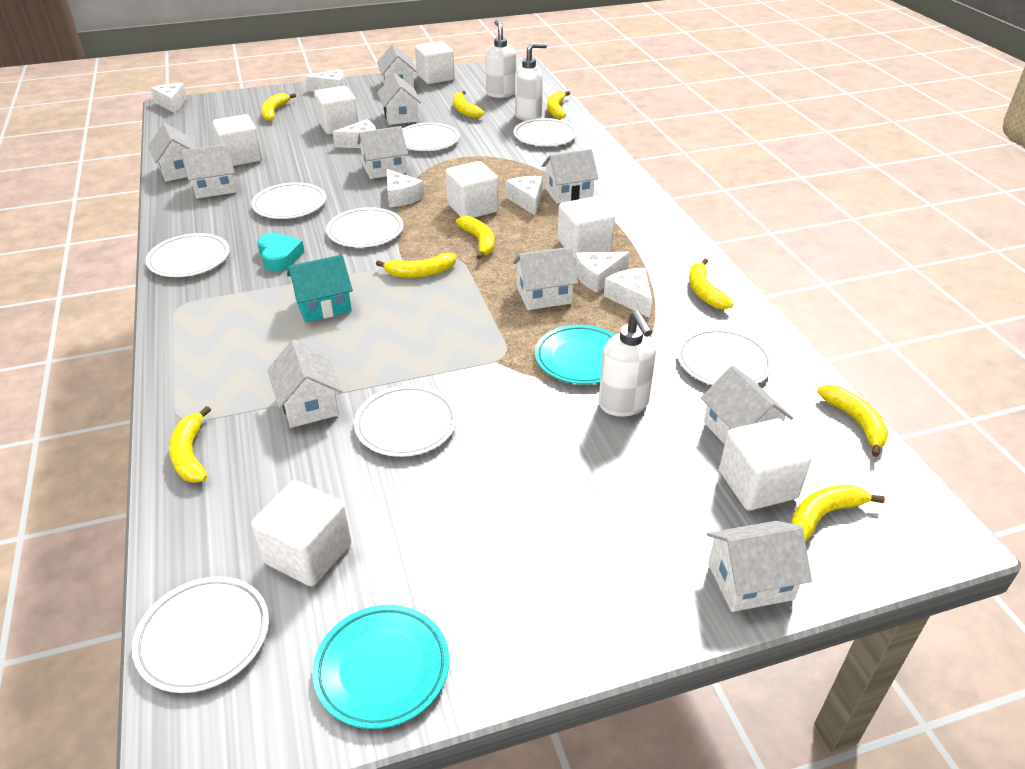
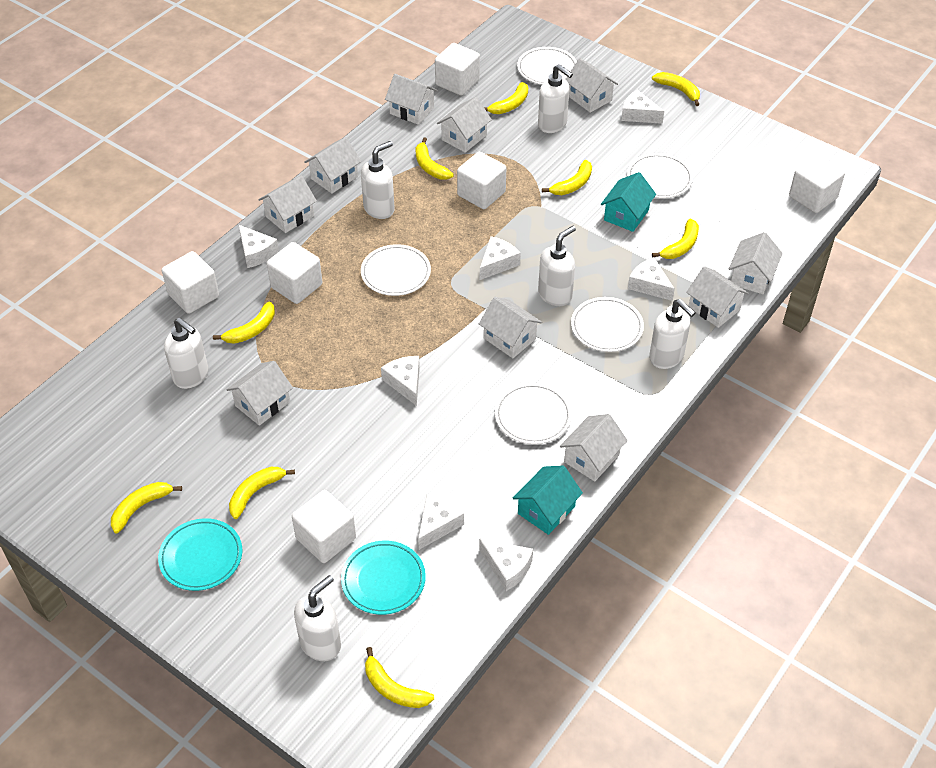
turquoise heart: 1 -> 0
turquoise house: 1 -> 2
white cube: 7 -> 6
white plate: 8 -> 5
white soap dispenser: 3 -> 6

